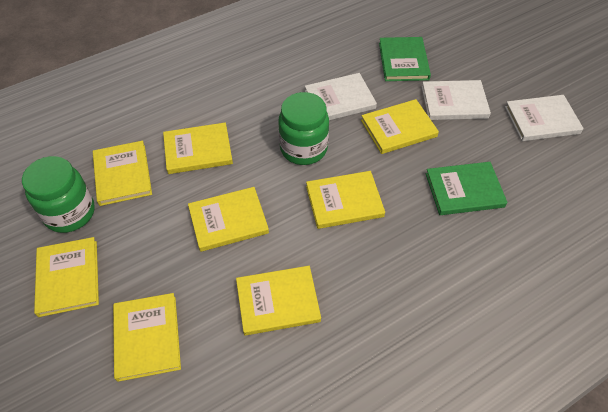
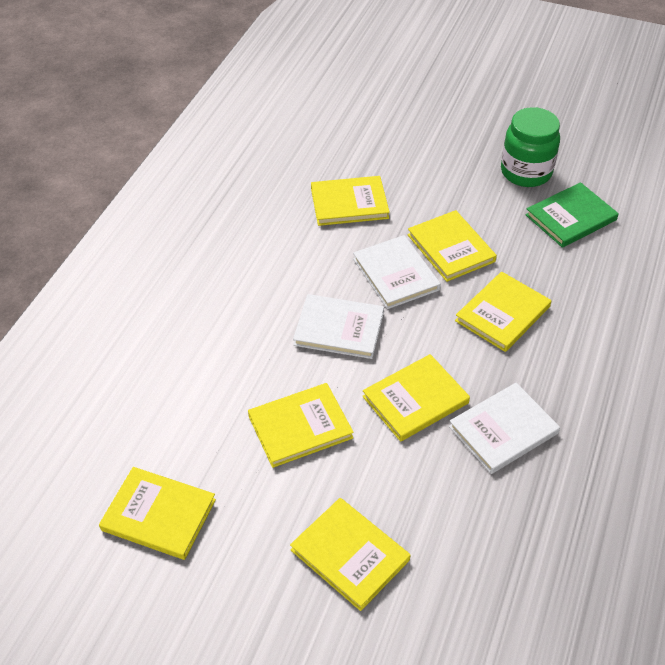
green book: 2 -> 1
green jar: 2 -> 1
yellow book: 8 -> 7

